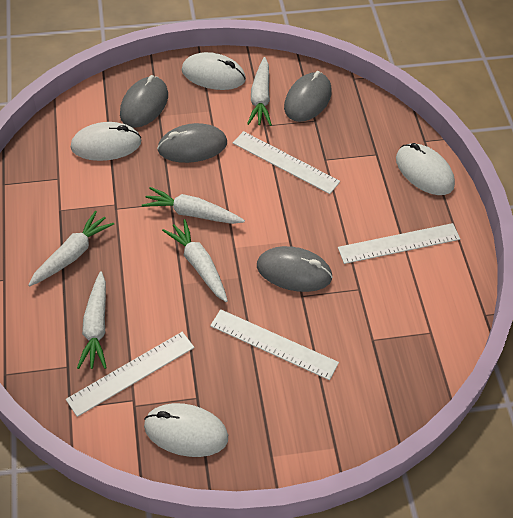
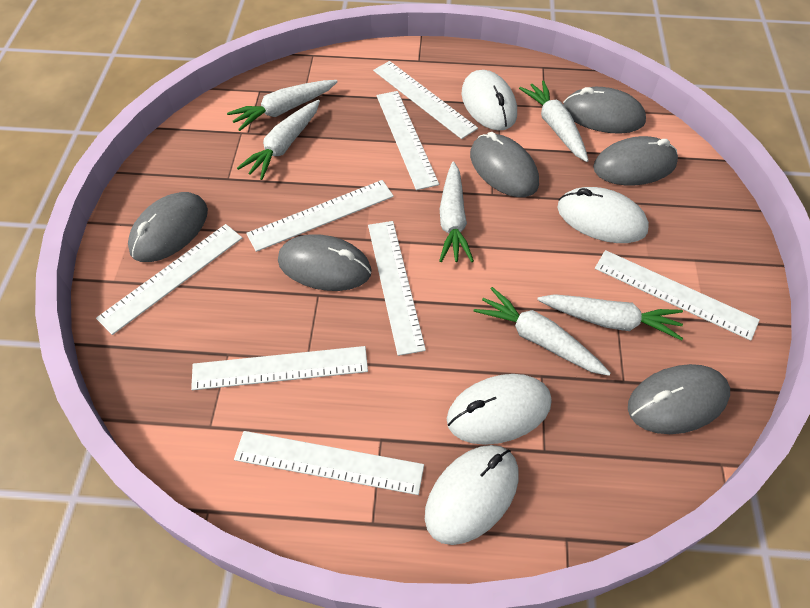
grey mouse: 4 -> 6
white carrot: 5 -> 6
white ruler: 4 -> 8

